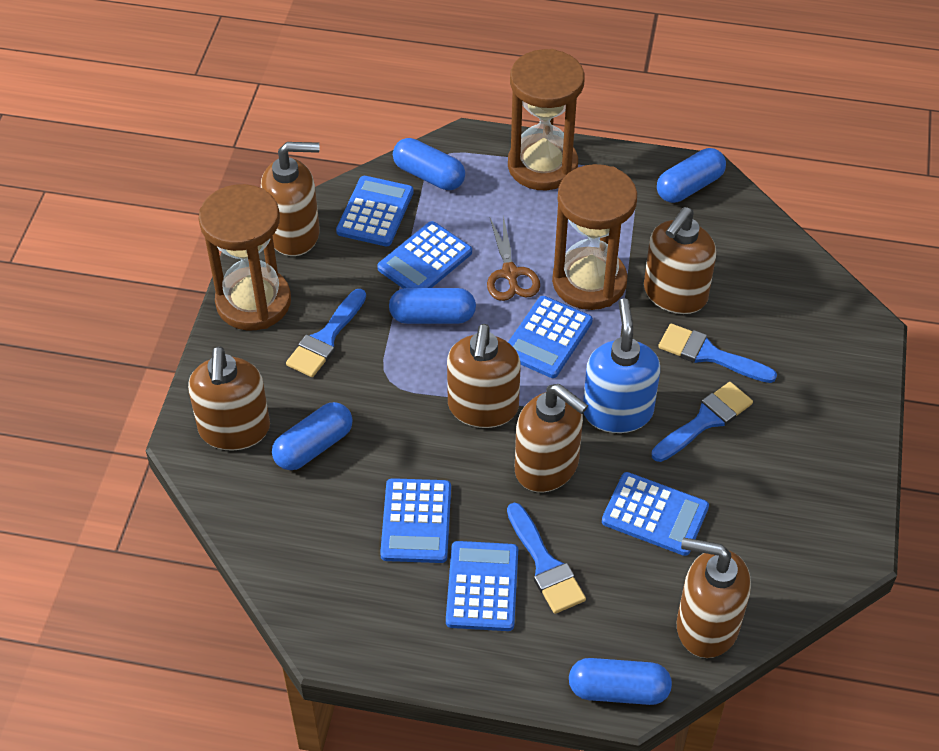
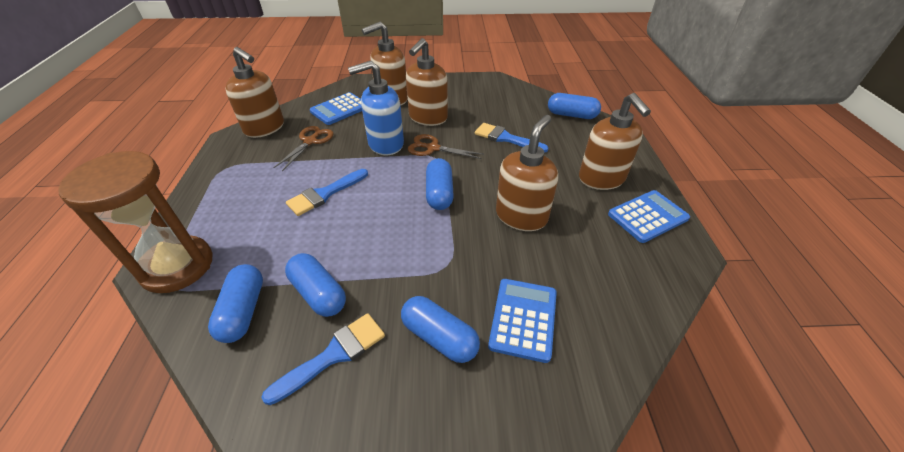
blue brush: 4 -> 3
blue calculator: 6 -> 3
brown hourglass: 3 -> 1
brown scissors: 1 -> 2
brown soap dispenser: 6 -> 5

